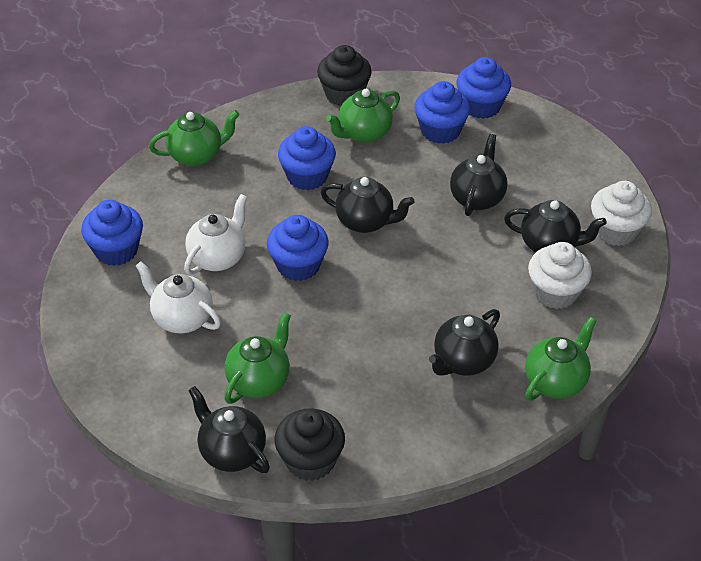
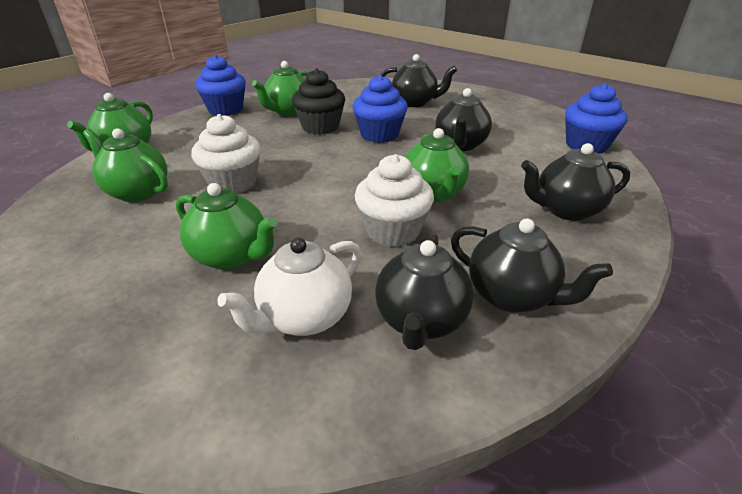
black cupcake: 2 -> 1
blue cupcake: 5 -> 3
green teapot: 4 -> 5
white teapot: 2 -> 1

